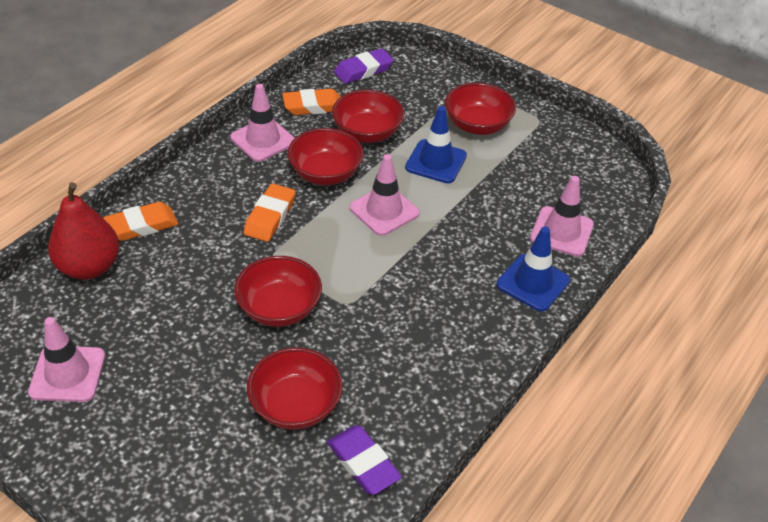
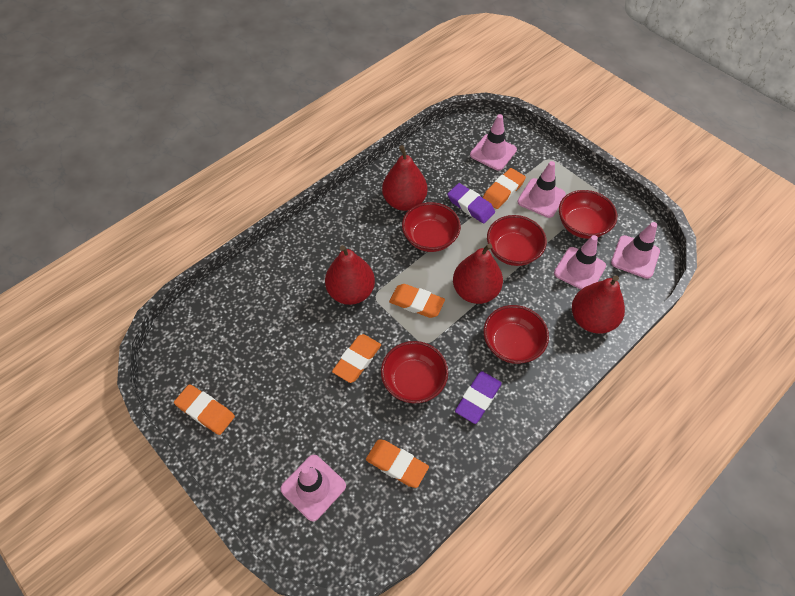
blue traffic cone: 2 -> 0
orange eraser: 3 -> 5
pink traffic cone: 4 -> 5
red pear: 1 -> 4

